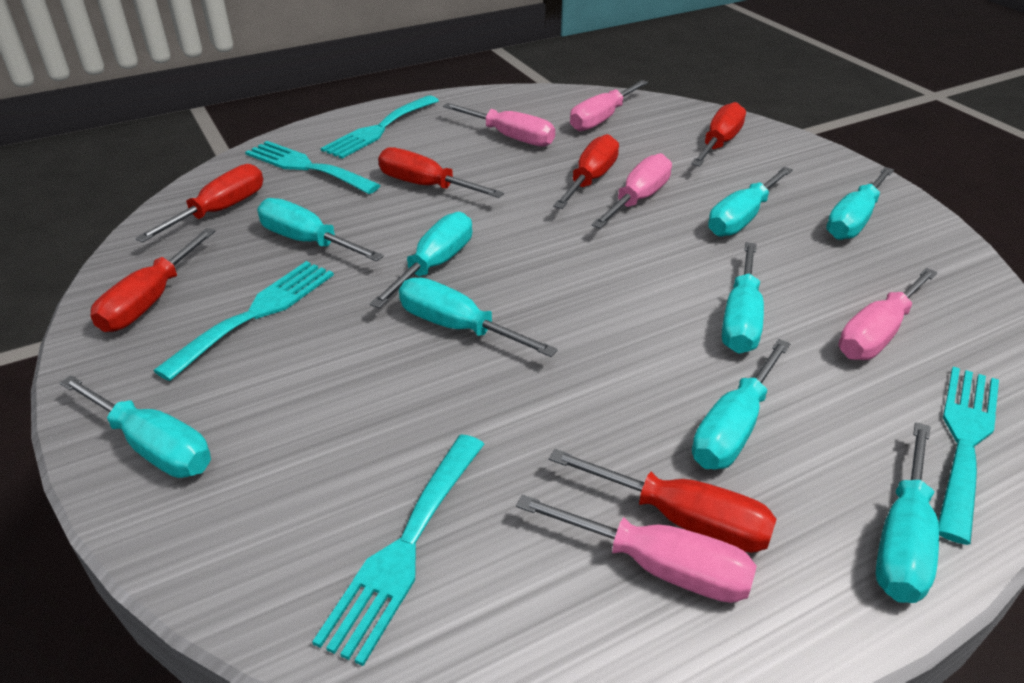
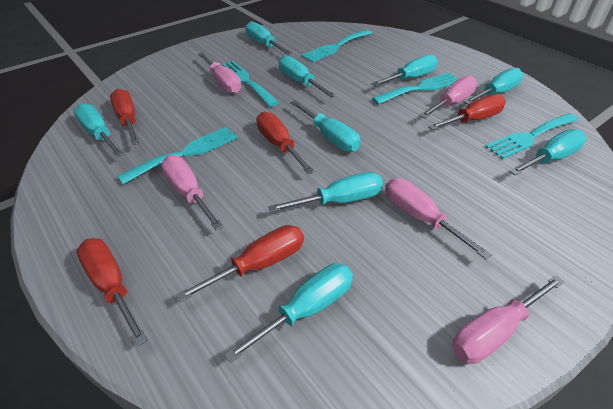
red screwdriver: 6 -> 5

